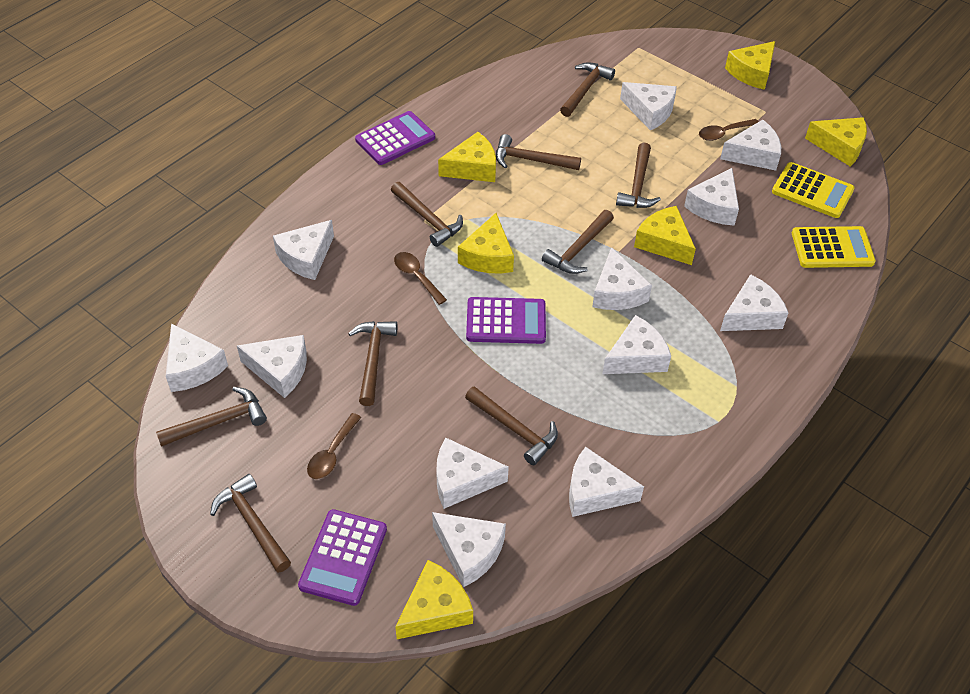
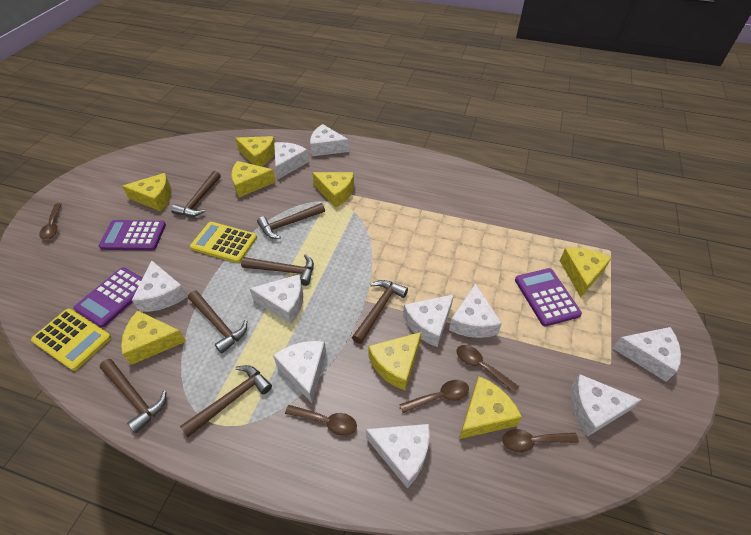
brown hammer: 9 -> 7
brown spoon: 3 -> 5
white cheese: 12 -> 10
yellow cheese: 6 -> 8

